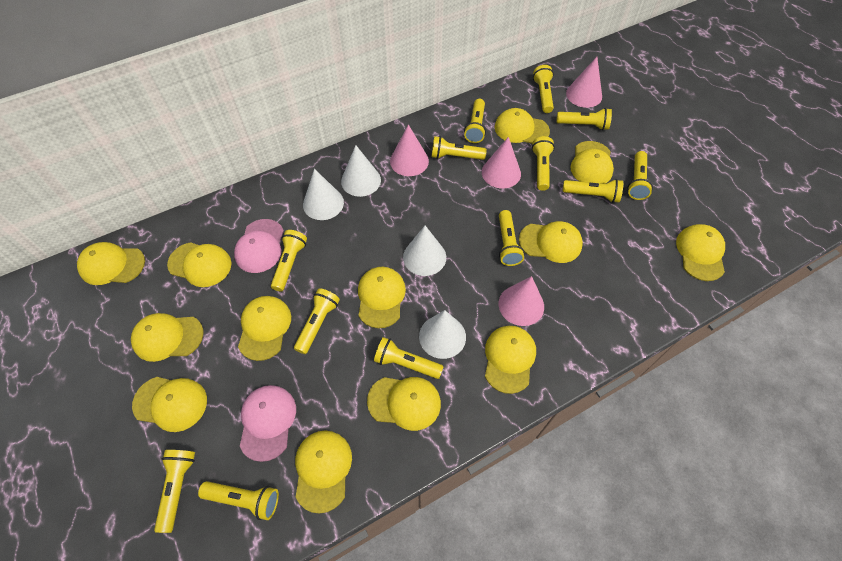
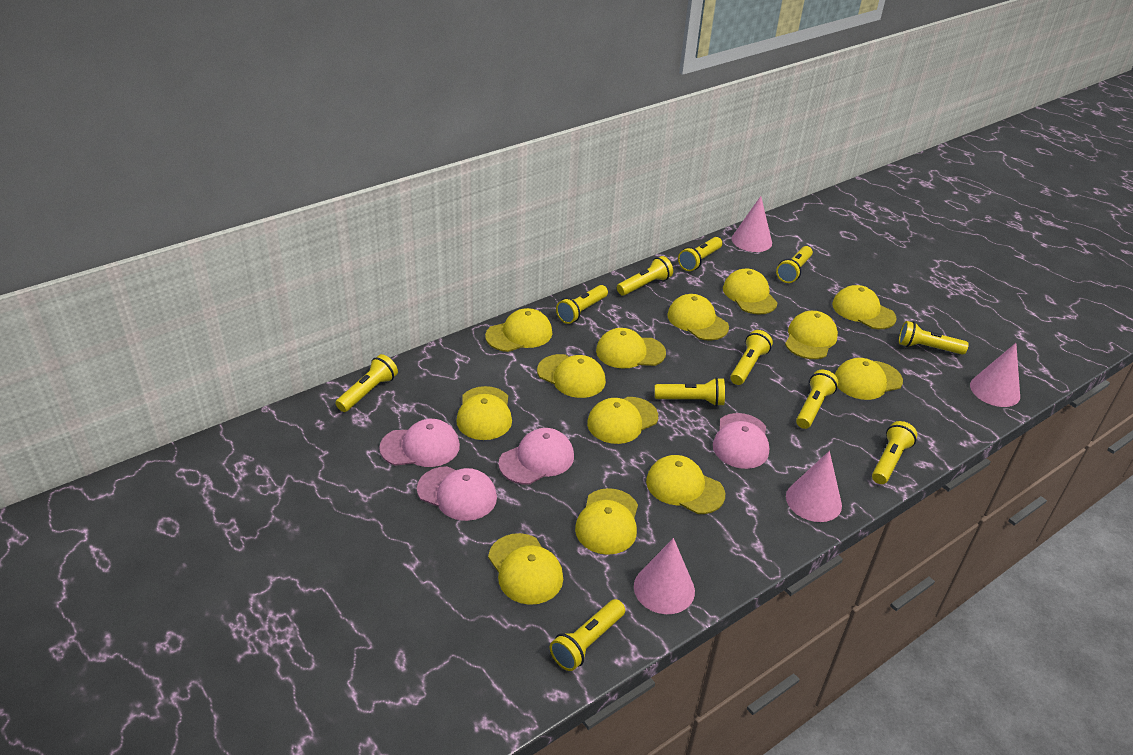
pink cap: 2 -> 4
white cone: 4 -> 0
yellow flashlight: 13 -> 11

